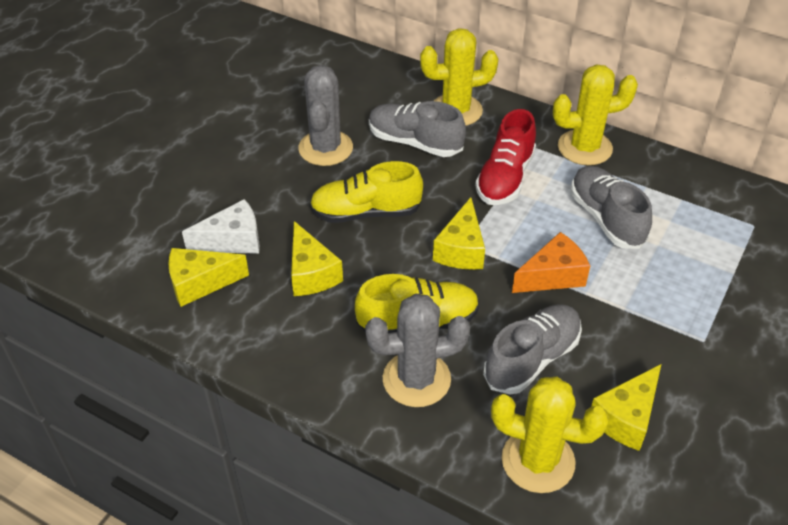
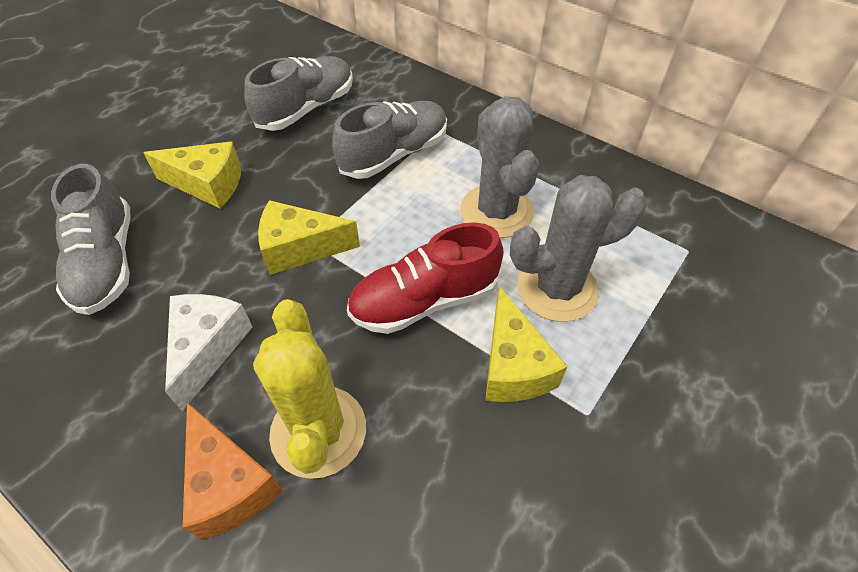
yellow cactus: 3 -> 1
yellow cheese: 4 -> 3
yellow shoe: 2 -> 0

